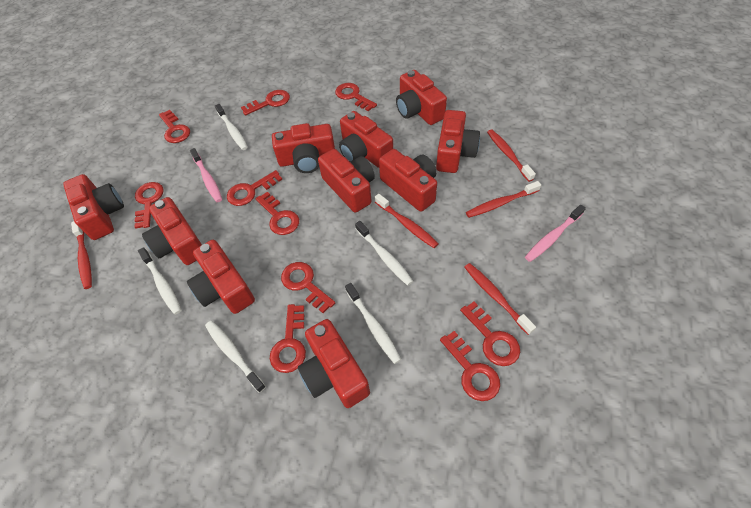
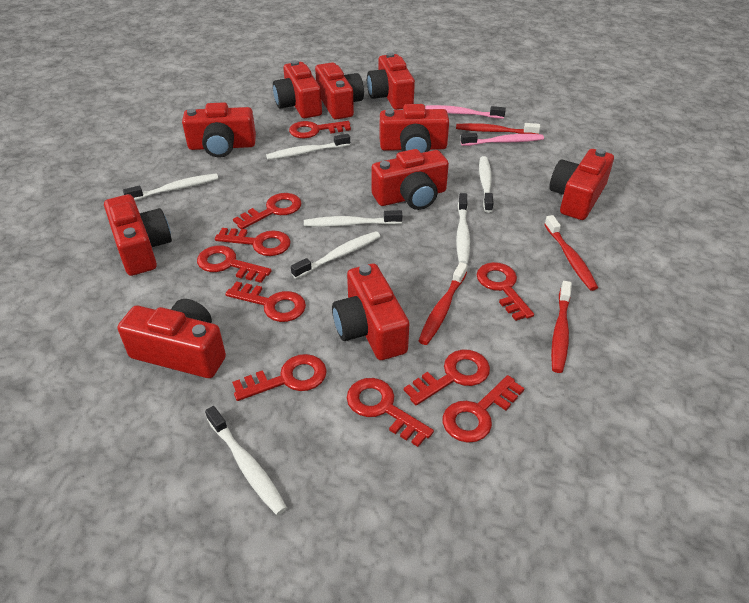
red toothbrush: 5 -> 4
white toothbrush: 5 -> 7

